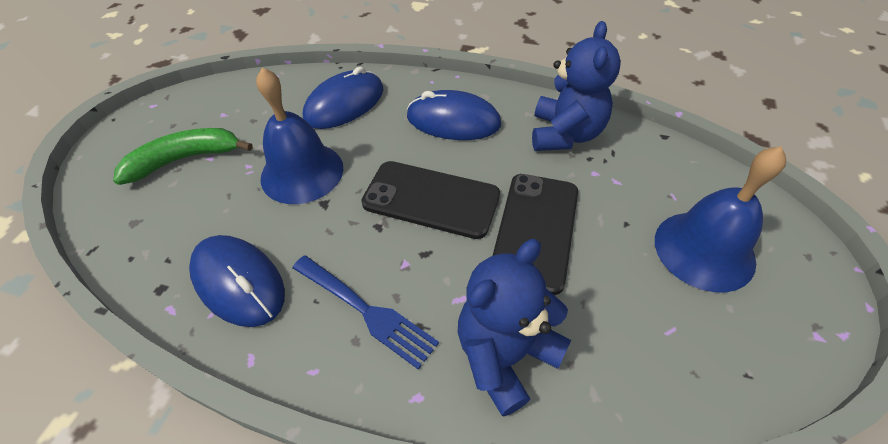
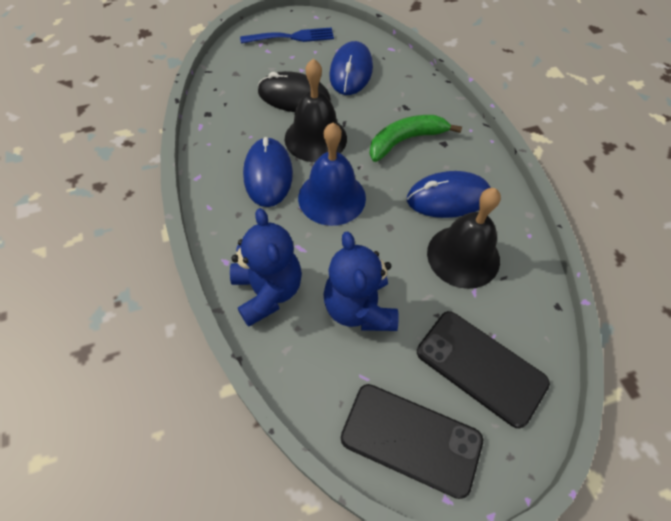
black bell: 0 -> 2
black mouse: 0 -> 1
blue bell: 2 -> 1

